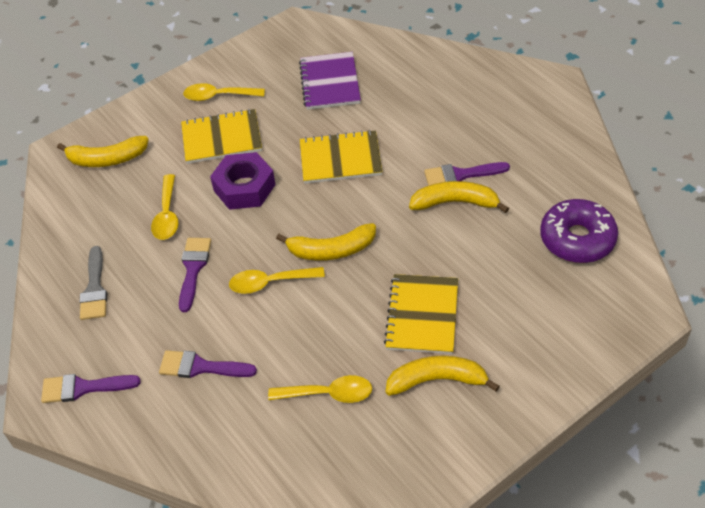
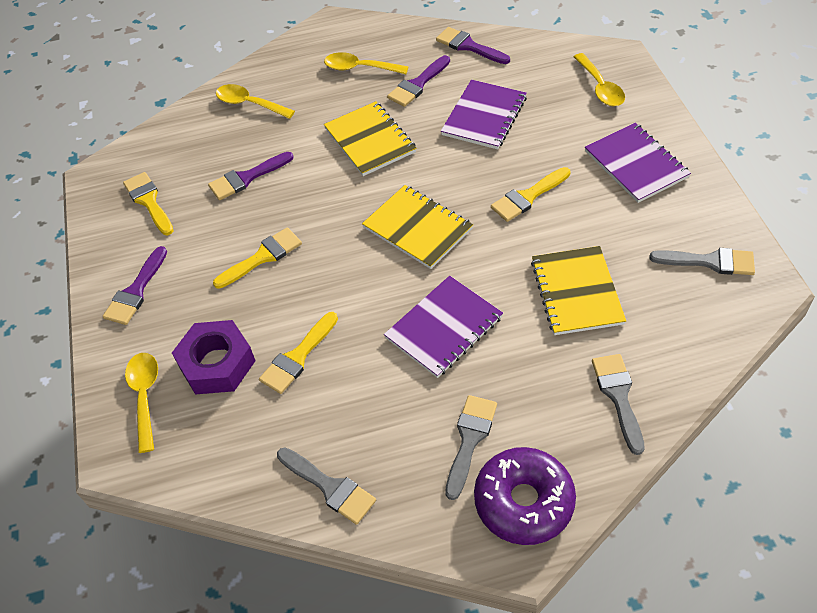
grey brush: 1 -> 4
purple notebook: 1 -> 3
yellow banana: 4 -> 0
yellow brush: 0 -> 4

